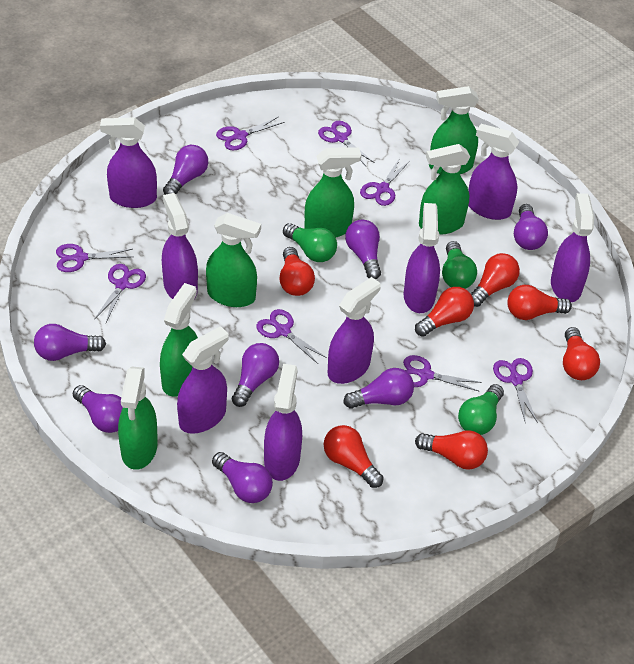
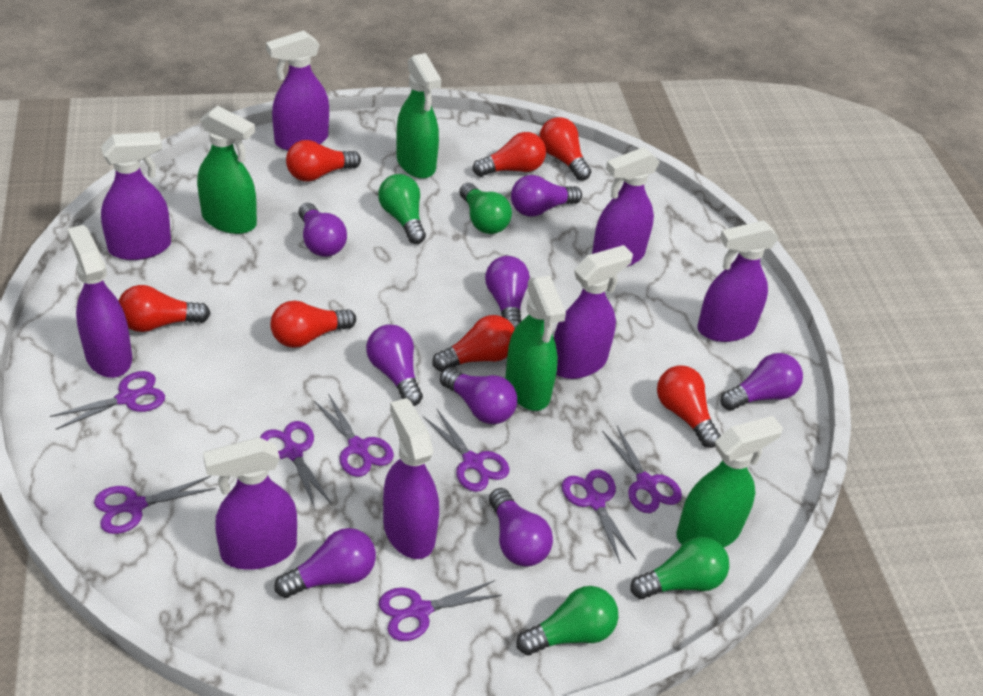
green light bulb: 3 -> 4
green spray bottle: 6 -> 4

